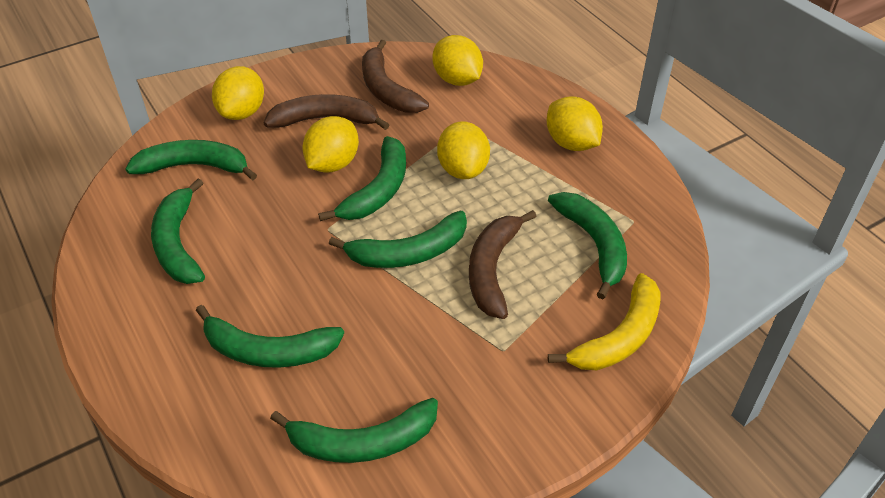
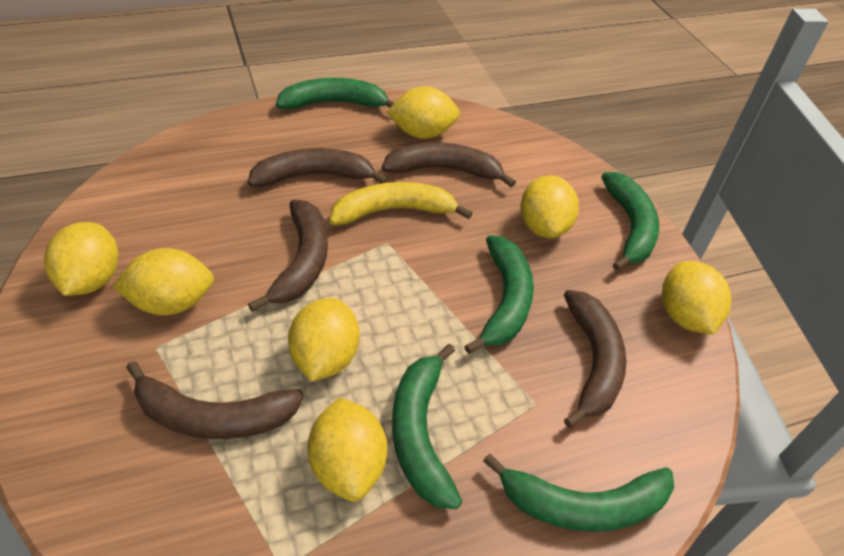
brown banana: 3 -> 5
green banana: 7 -> 5
yellow lemon: 5 -> 7

